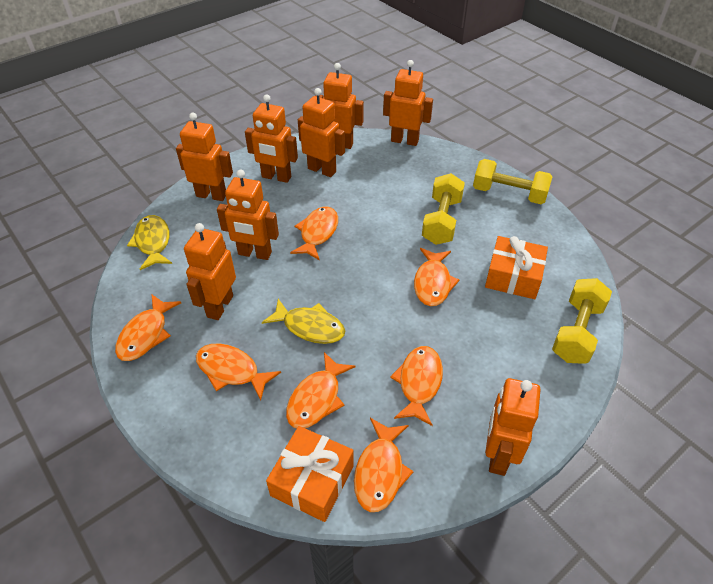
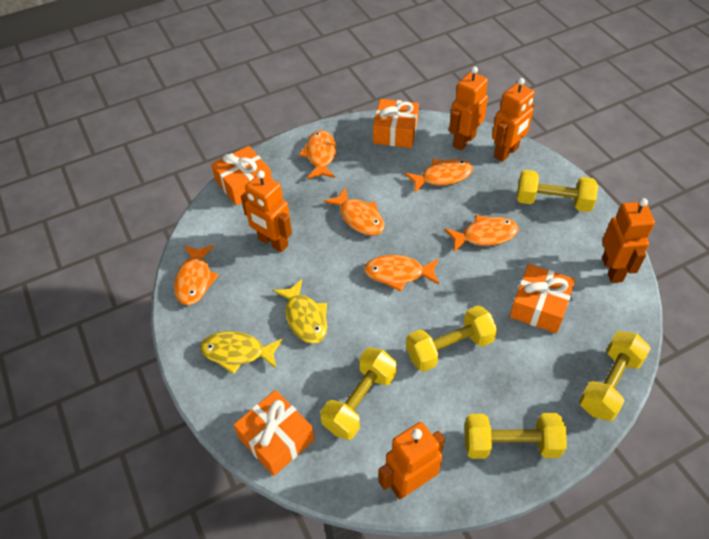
orange fish: 7 -> 6
orange gift: 2 -> 4
orange robot: 8 -> 5
yellow dumbbell: 3 -> 5

